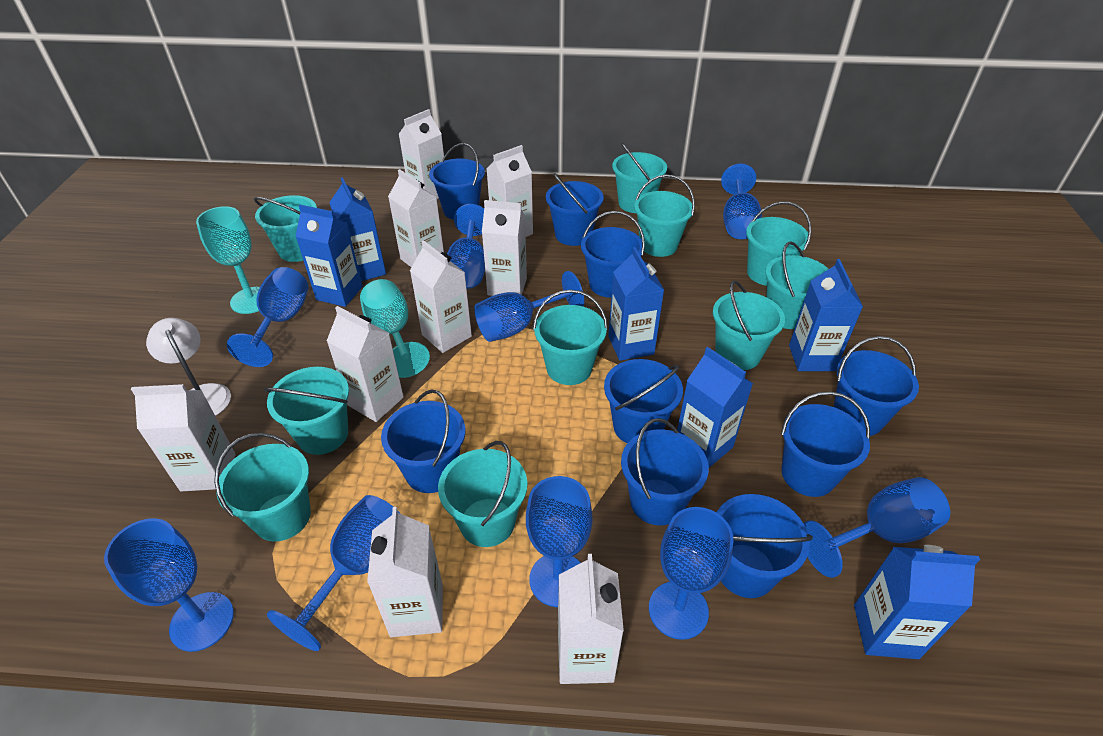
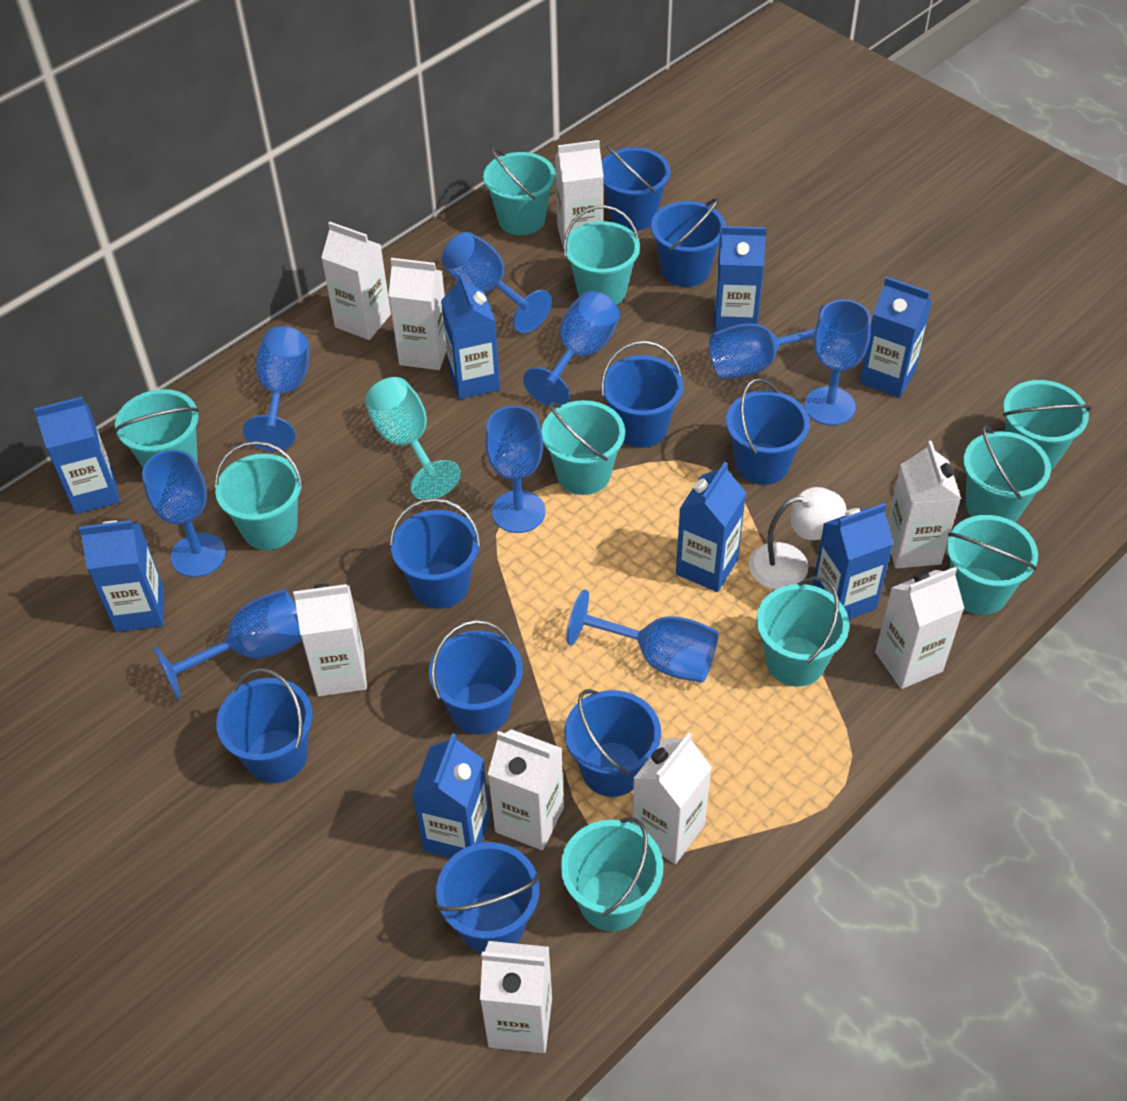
blue carton: 6 -> 8
turquoise goblet: 2 -> 1

